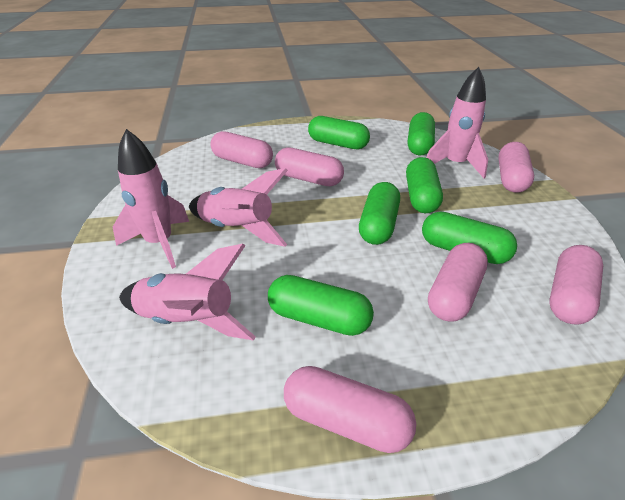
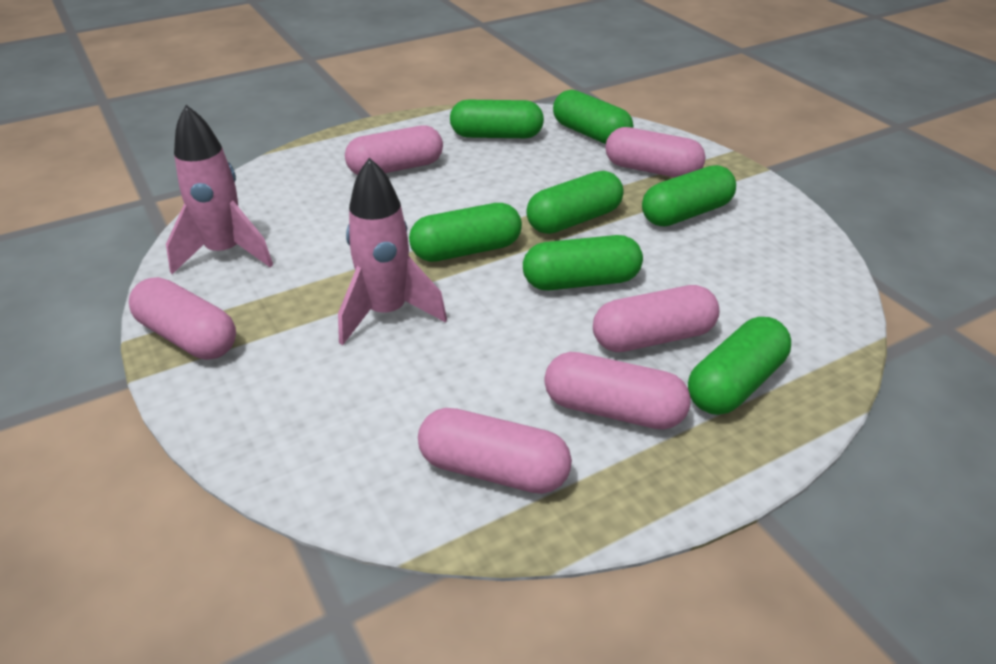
green capsule: 6 -> 7
pink rocket: 4 -> 2

